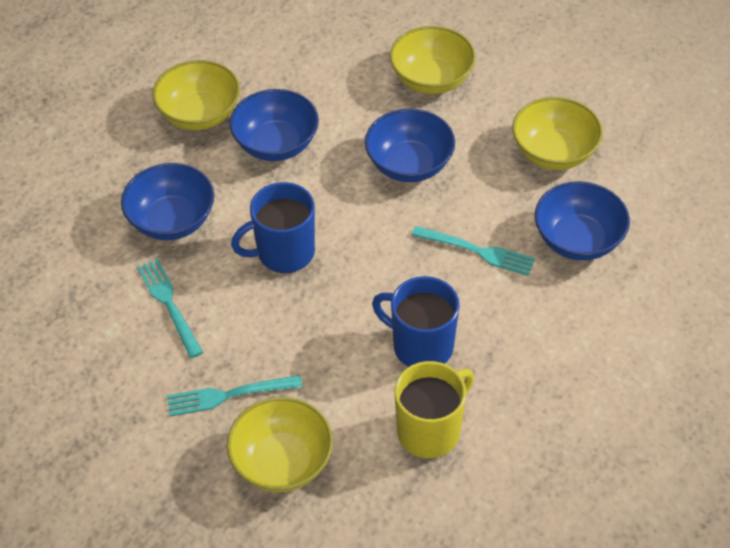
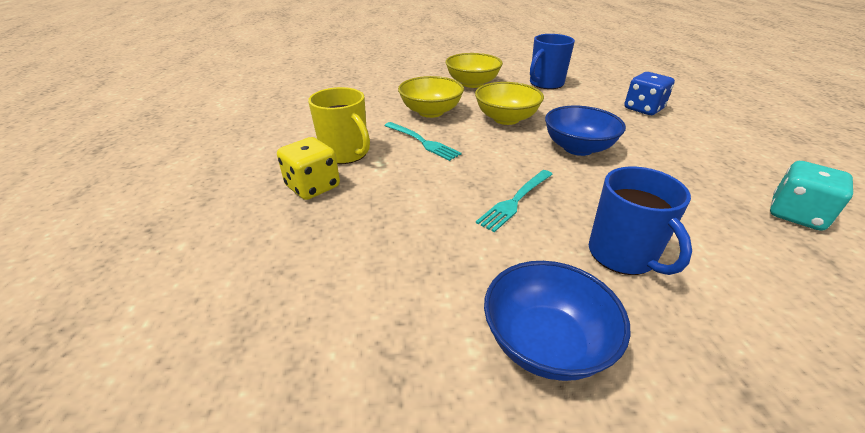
blue bowl: 4 -> 2
blue dice: 0 -> 1
turquoise dice: 0 -> 1
turquoise fork: 3 -> 2
yellow bowl: 4 -> 3
yellow dice: 0 -> 1

